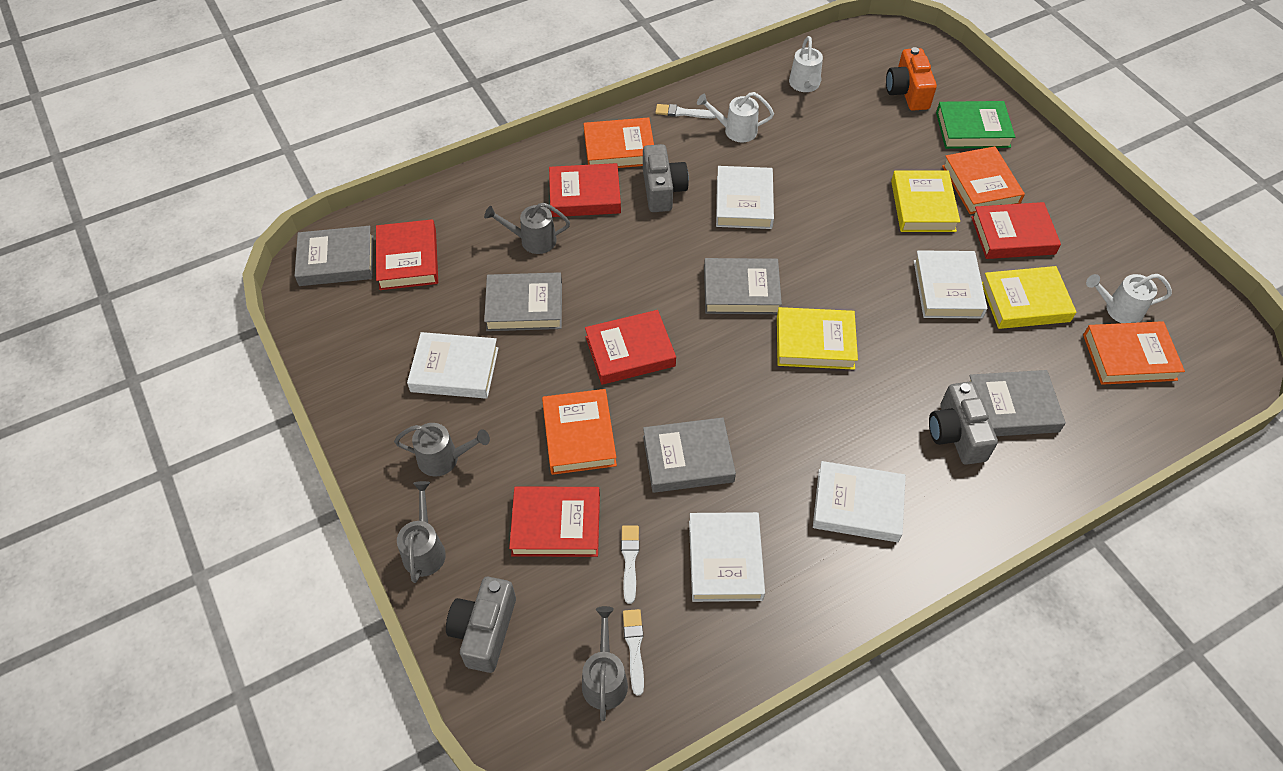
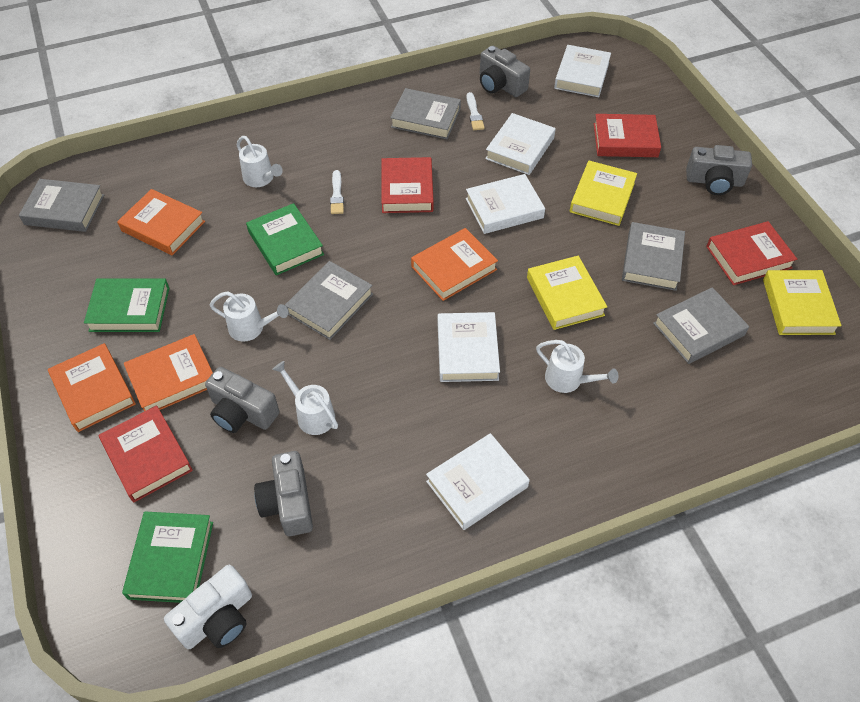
green book: 1 -> 3
grey camera: 3 -> 4
grey watering can: 4 -> 0
orange camera: 1 -> 0
red book: 5 -> 4
white brush: 3 -> 2
white camera: 0 -> 1
white watering can: 3 -> 4

